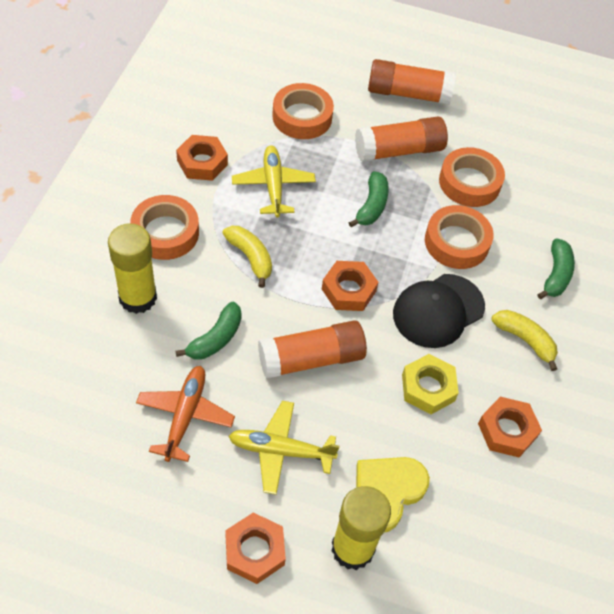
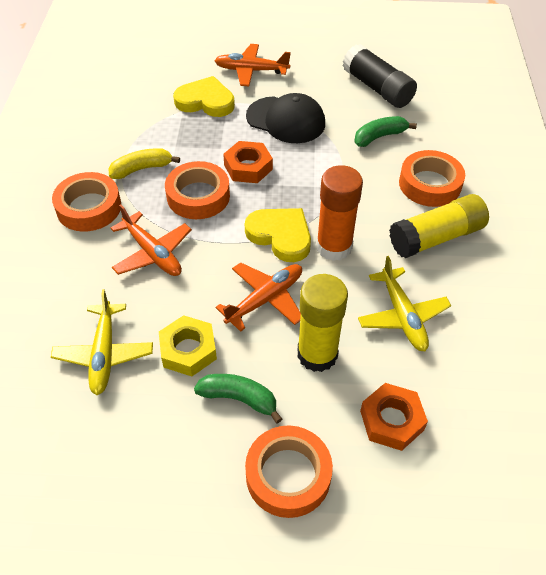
black glue stick: 0 -> 1
green banana: 3 -> 2
orange glue stick: 3 -> 1
orange nut: 4 -> 2
orange plane: 1 -> 3
yellow banana: 2 -> 1
yellow heart: 1 -> 2

